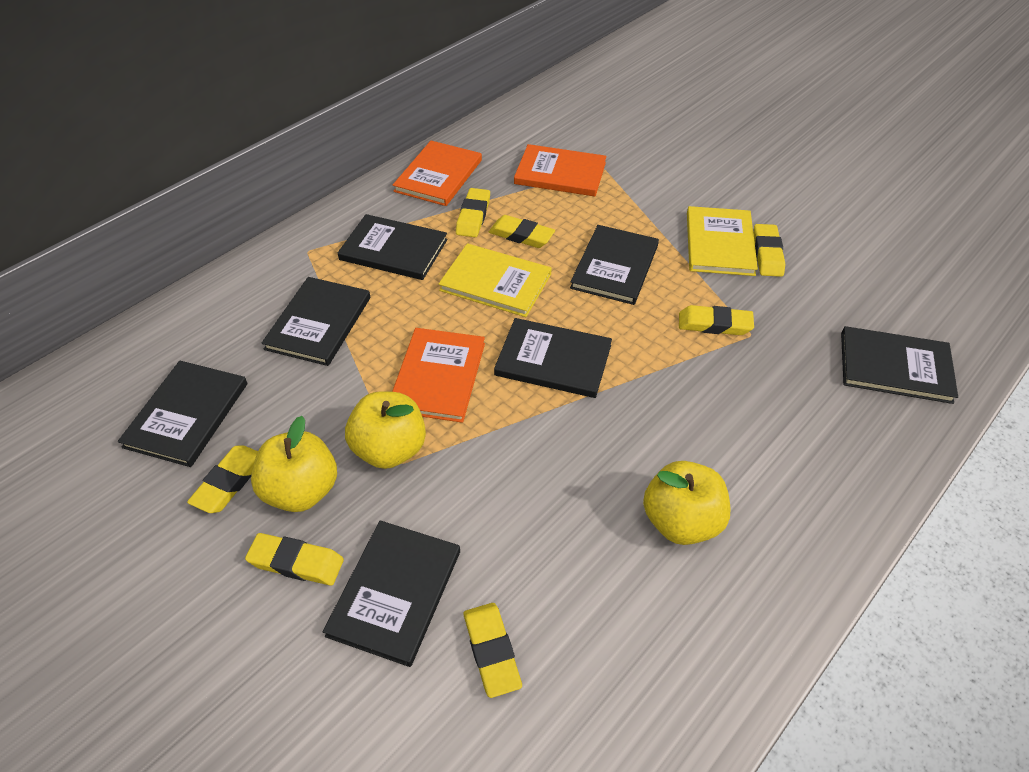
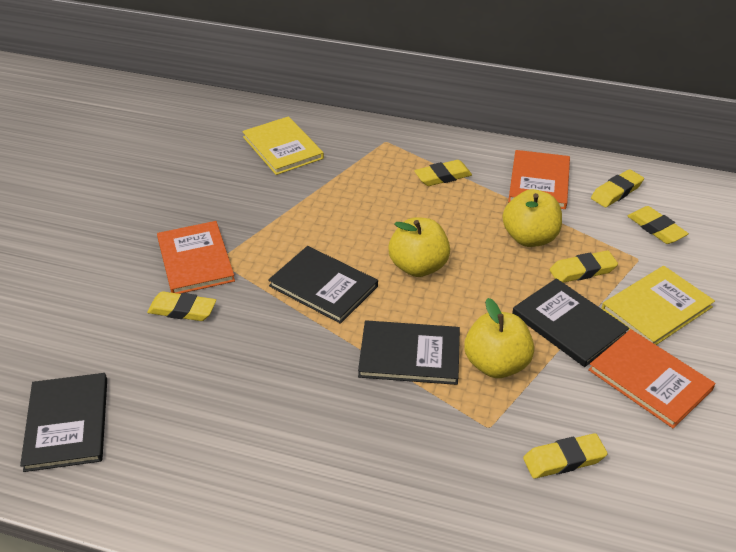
black book: 7 -> 4
yellow eraser: 7 -> 6

